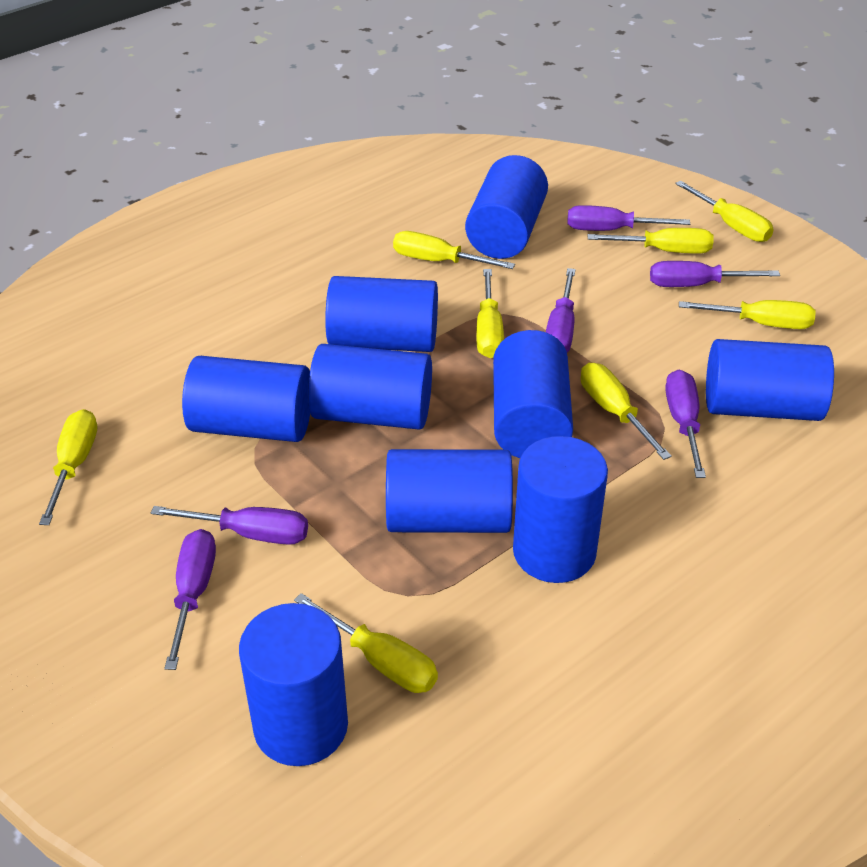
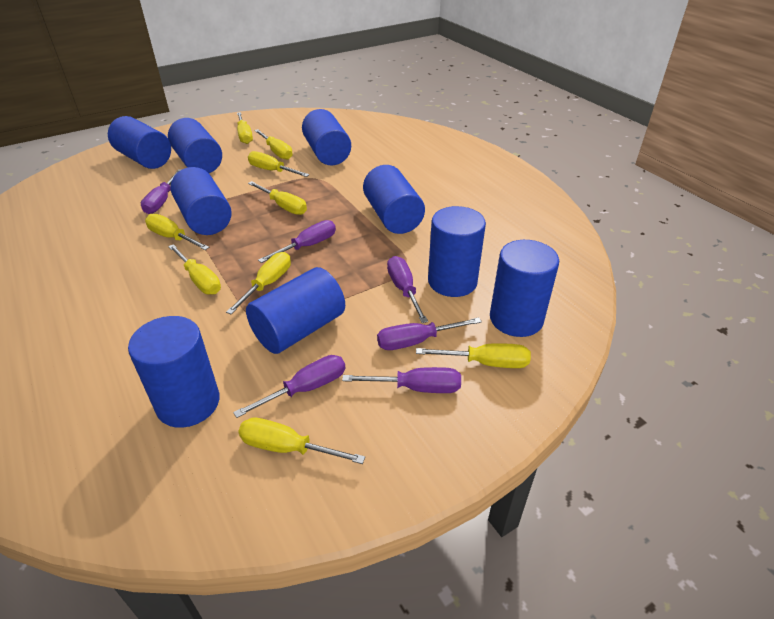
yellow screwdriver: 8 -> 9

